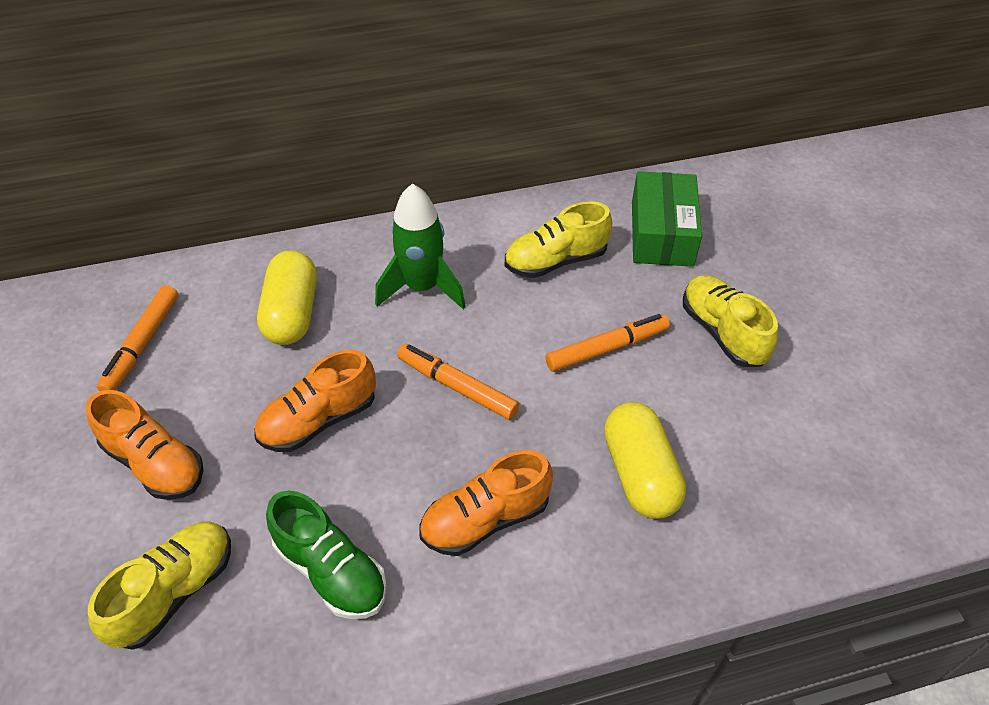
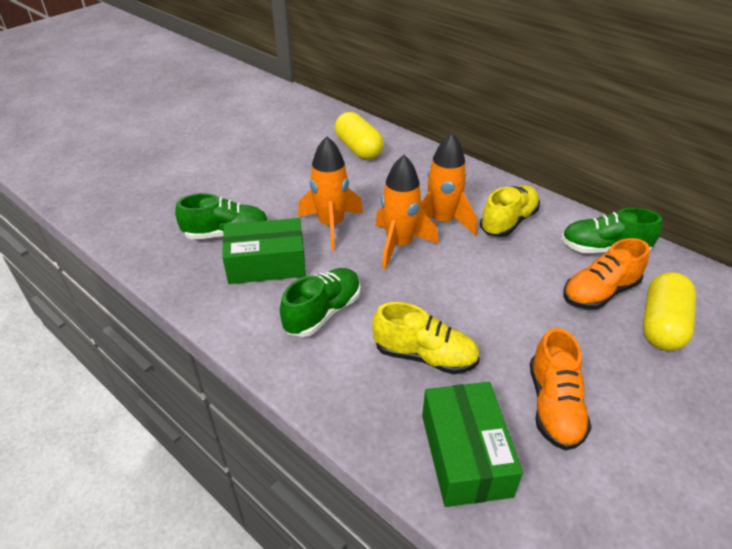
green box: 1 -> 2
green rocket: 1 -> 0
green shoe: 1 -> 3
orange marker: 3 -> 0
orange rocket: 0 -> 3
orange shoe: 3 -> 2
yellow shoe: 3 -> 2

